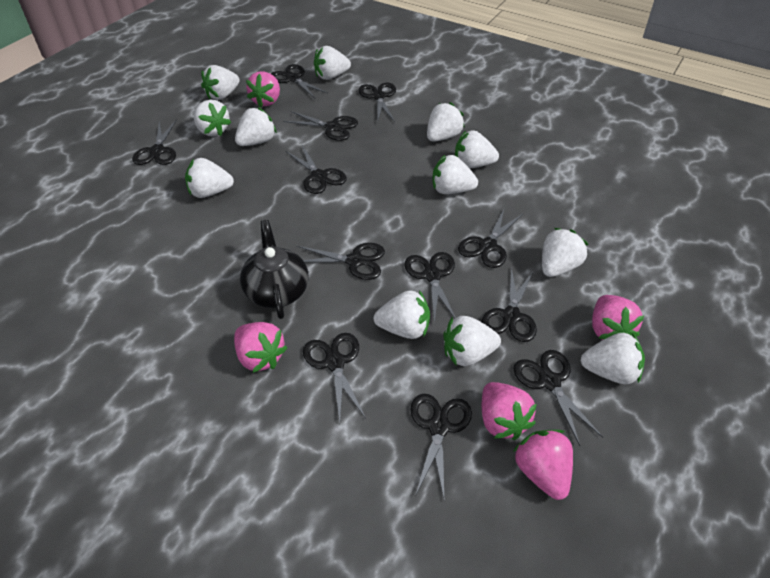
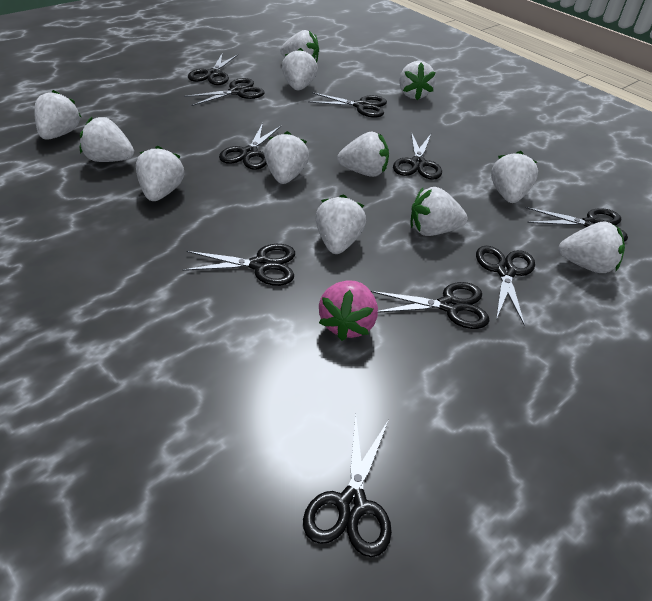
black scissors: 12 -> 10
black teapot: 1 -> 0
pink strawberry: 5 -> 1

